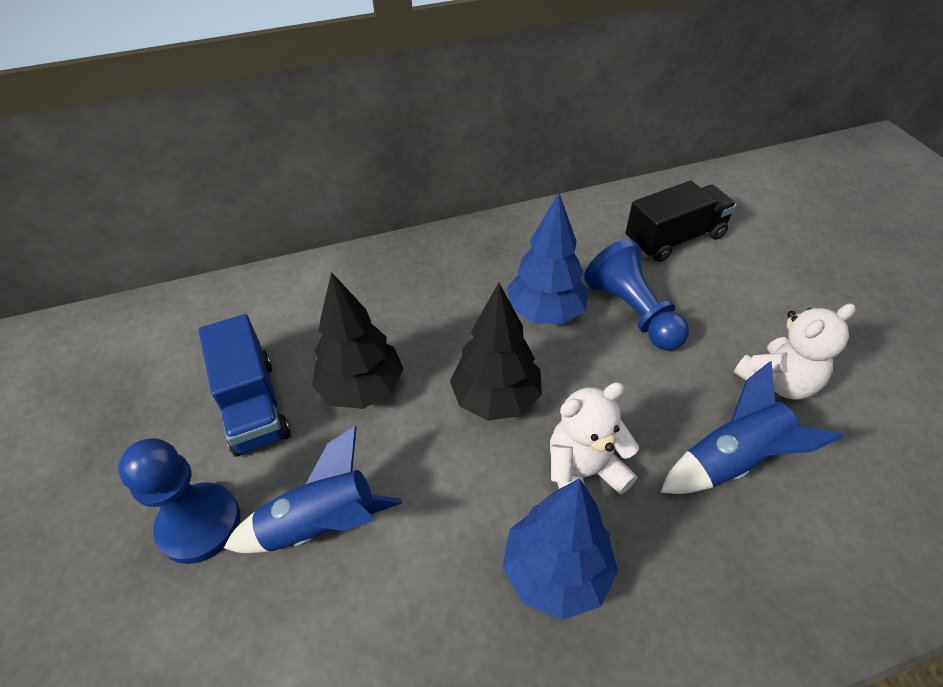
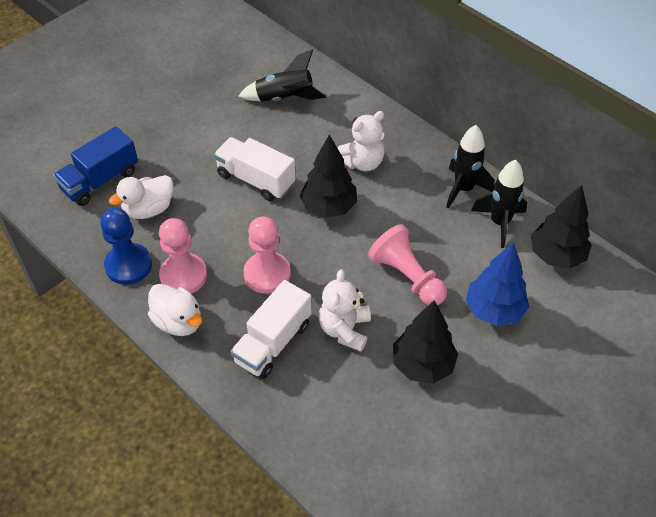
black rocket: 0 -> 3
black tree: 2 -> 3
black truck: 1 -> 0
blue pawn: 2 -> 1
blue rocket: 2 -> 0
blue tree: 2 -> 1
pink pawn: 0 -> 3
white duck: 0 -> 2
white truck: 0 -> 2

